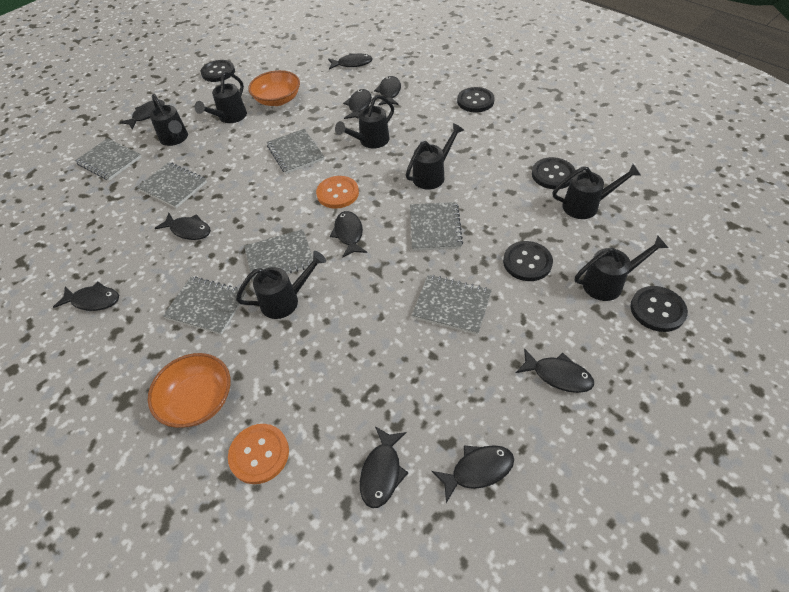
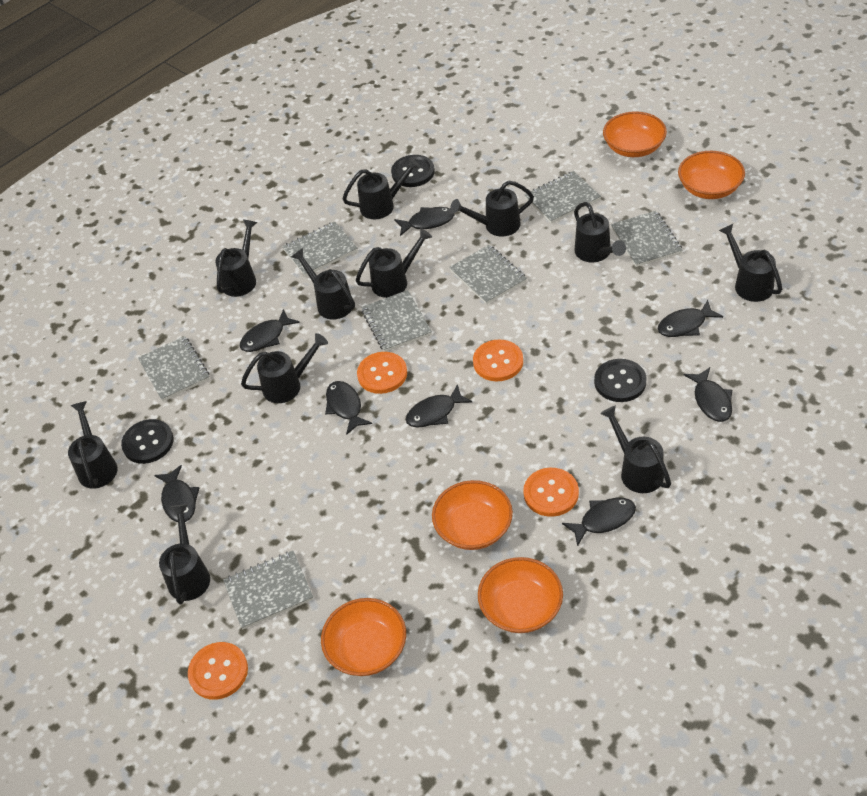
black button: 5 -> 3
black fish: 10 -> 8
black watering can: 7 -> 11
orange bowl: 2 -> 5
orange button: 2 -> 4

